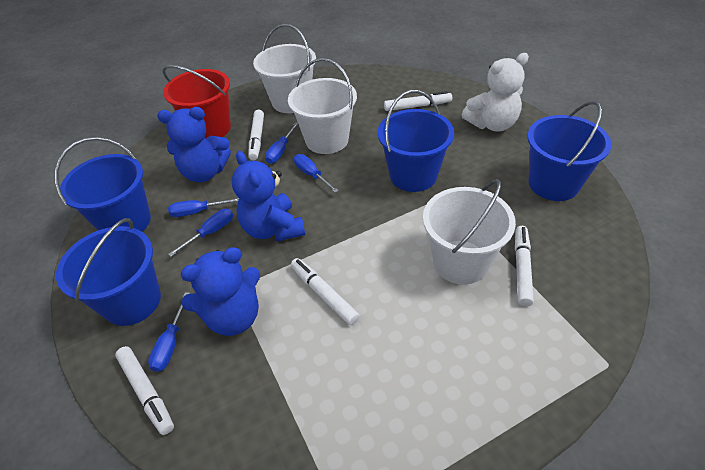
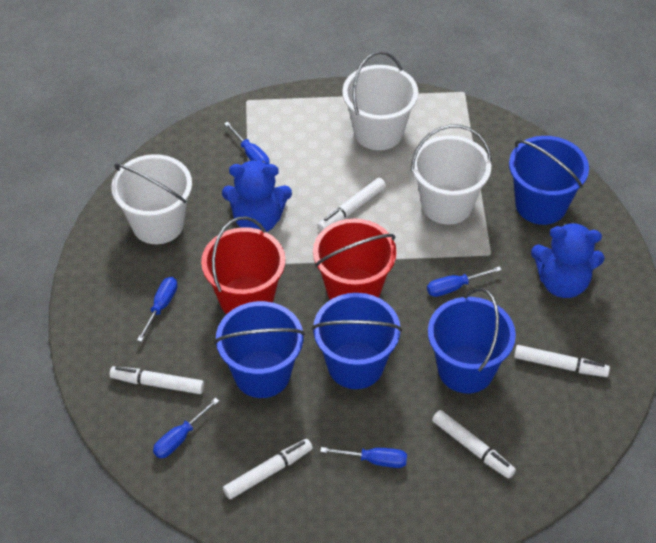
blue teddy bear: 3 -> 2
red bucket: 1 -> 2
white teddy bear: 1 -> 0

